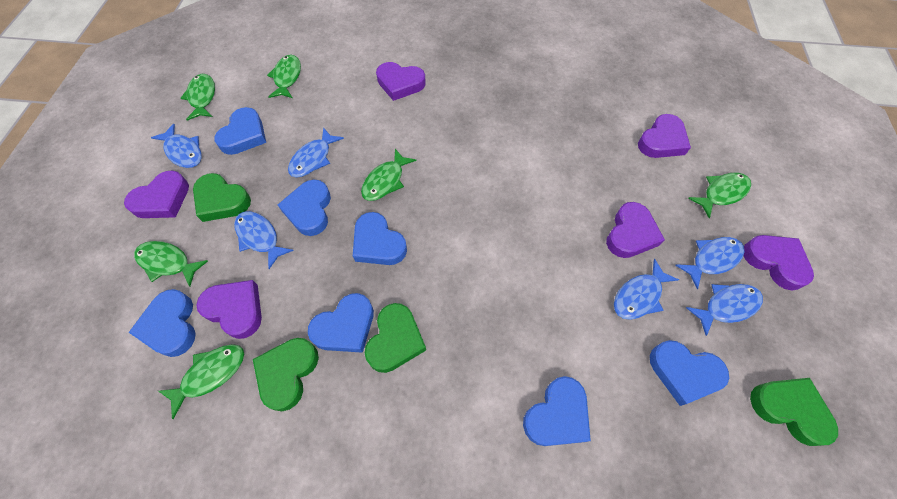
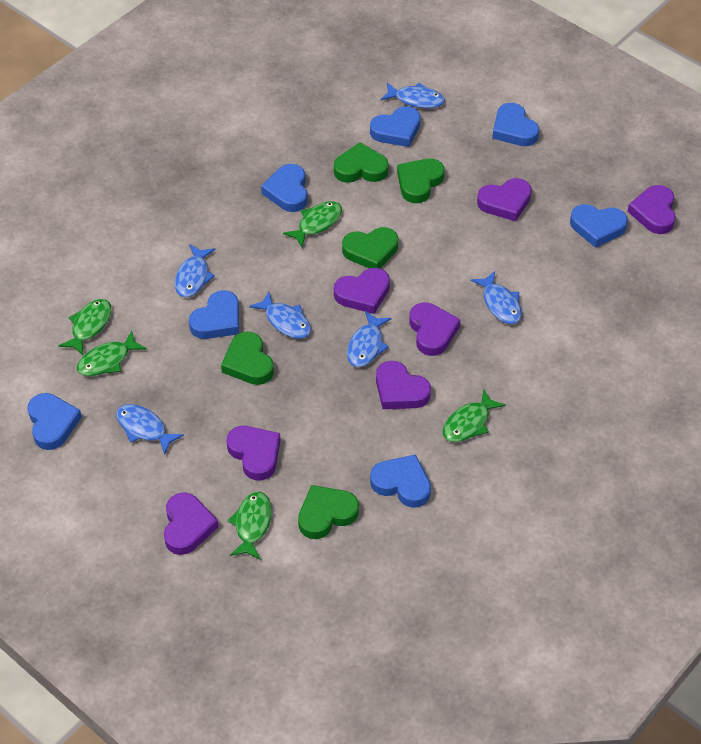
green fish: 6 -> 5
green heart: 4 -> 5
purple heart: 6 -> 7

